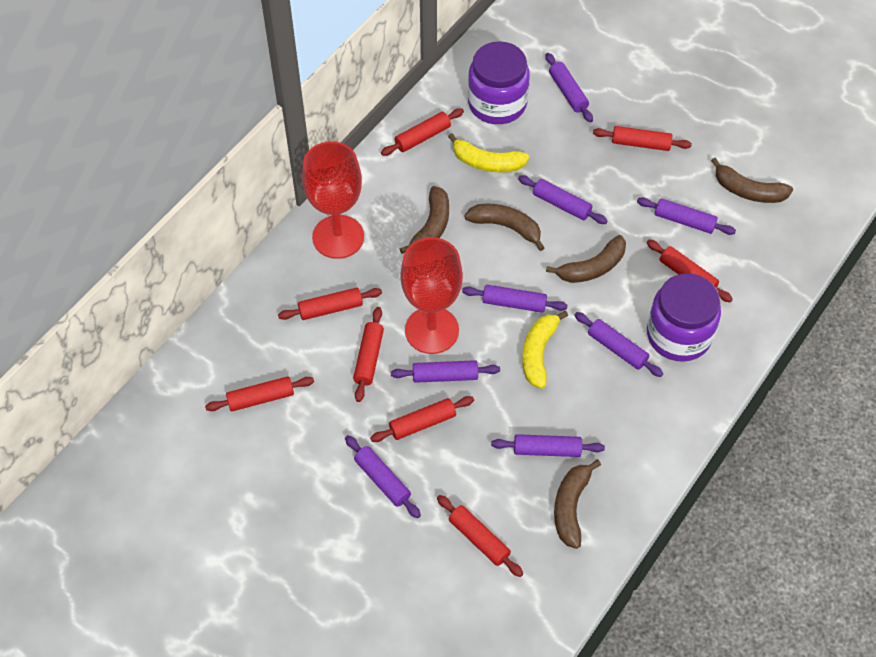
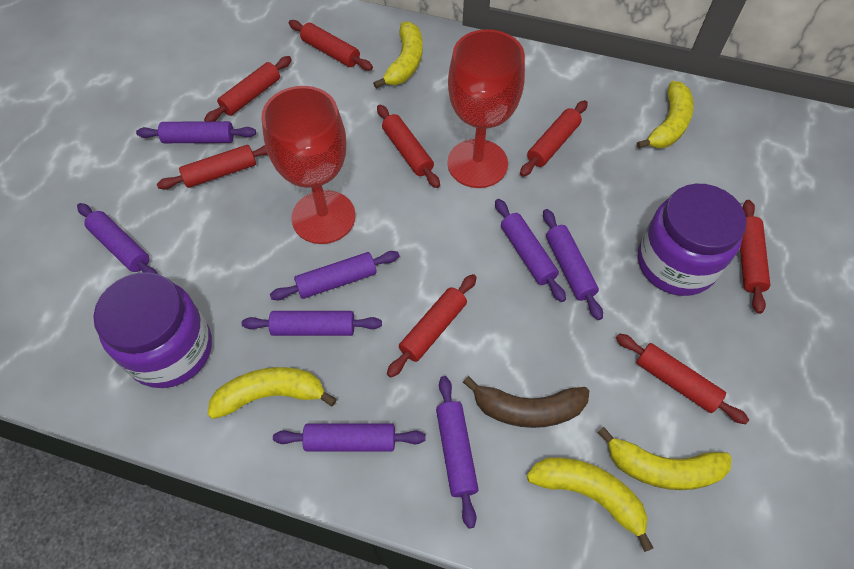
brown banana: 5 -> 1
yellow banana: 2 -> 5

